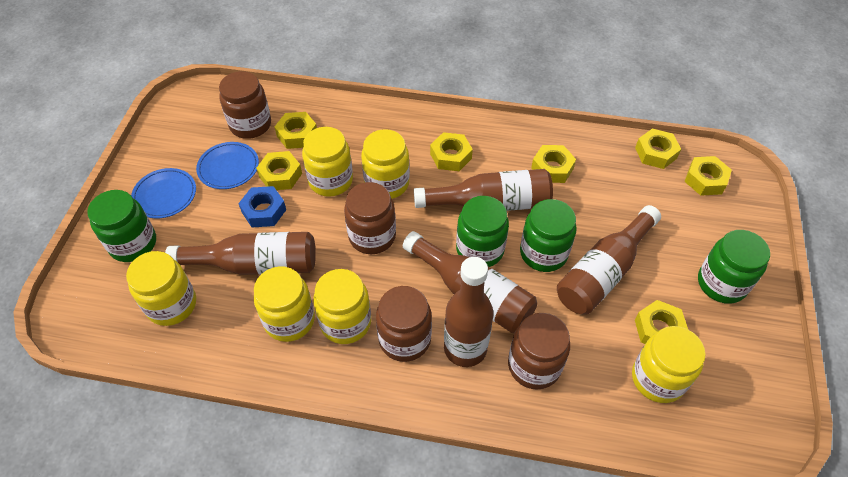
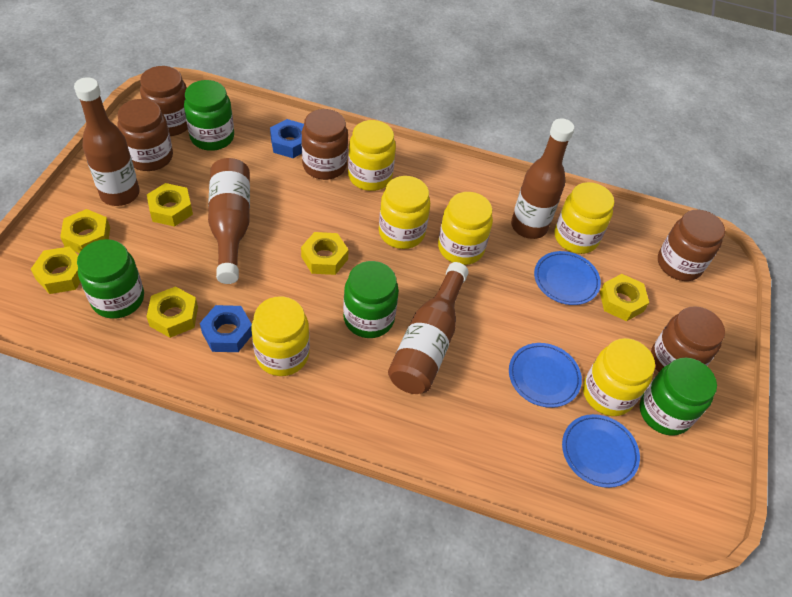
blue nut: 1 -> 2
blue plate: 2 -> 3
brown bottle: 5 -> 4
brown jar: 4 -> 5
yellow nut: 7 -> 6

